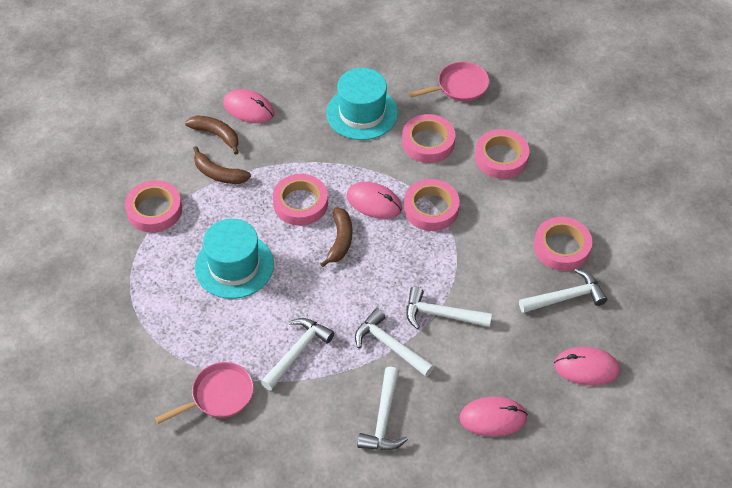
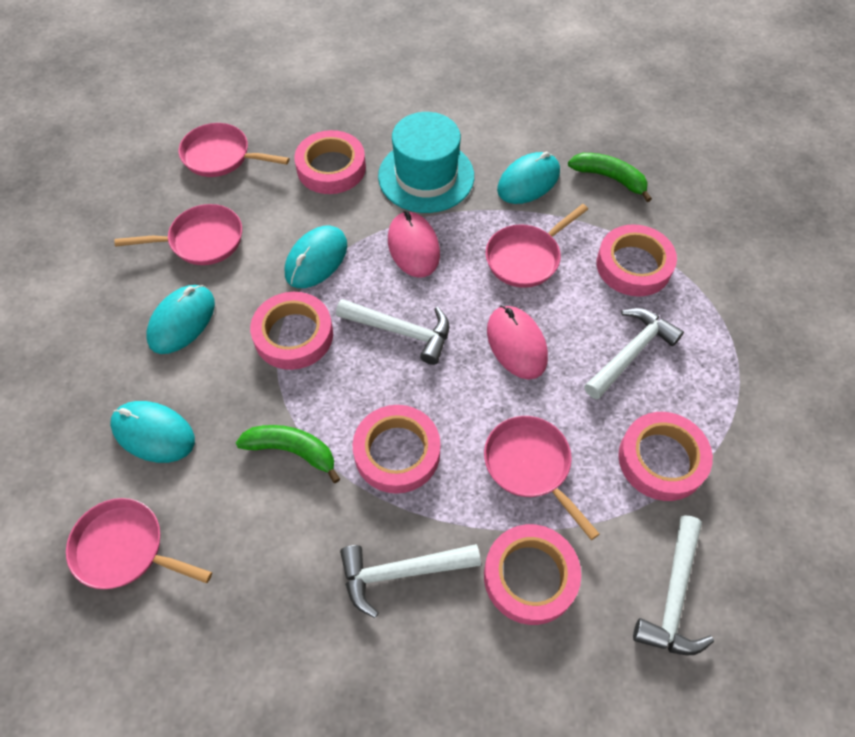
brown banana: 3 -> 0
green banana: 0 -> 2
pink mouse: 4 -> 2
pink pan: 2 -> 5
turquoise hat: 2 -> 1
turquoise mouse: 0 -> 4
white hammer: 5 -> 4

